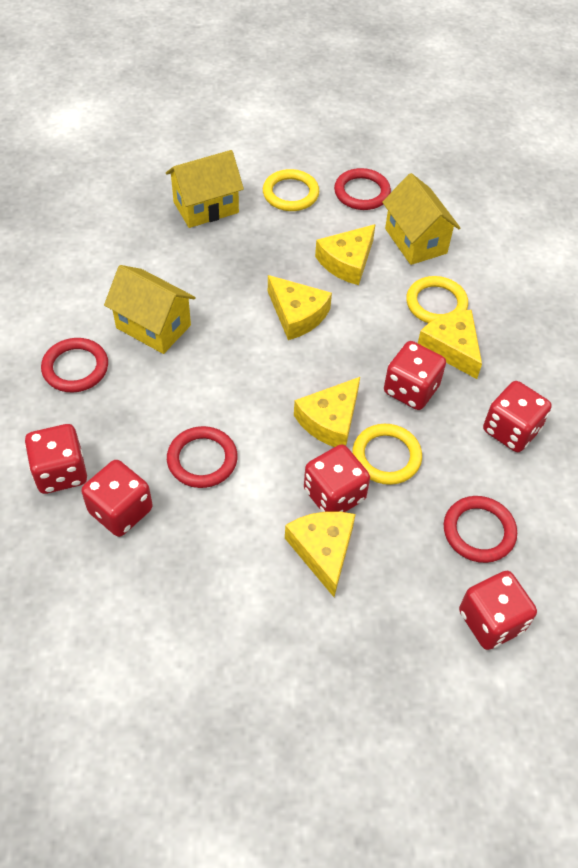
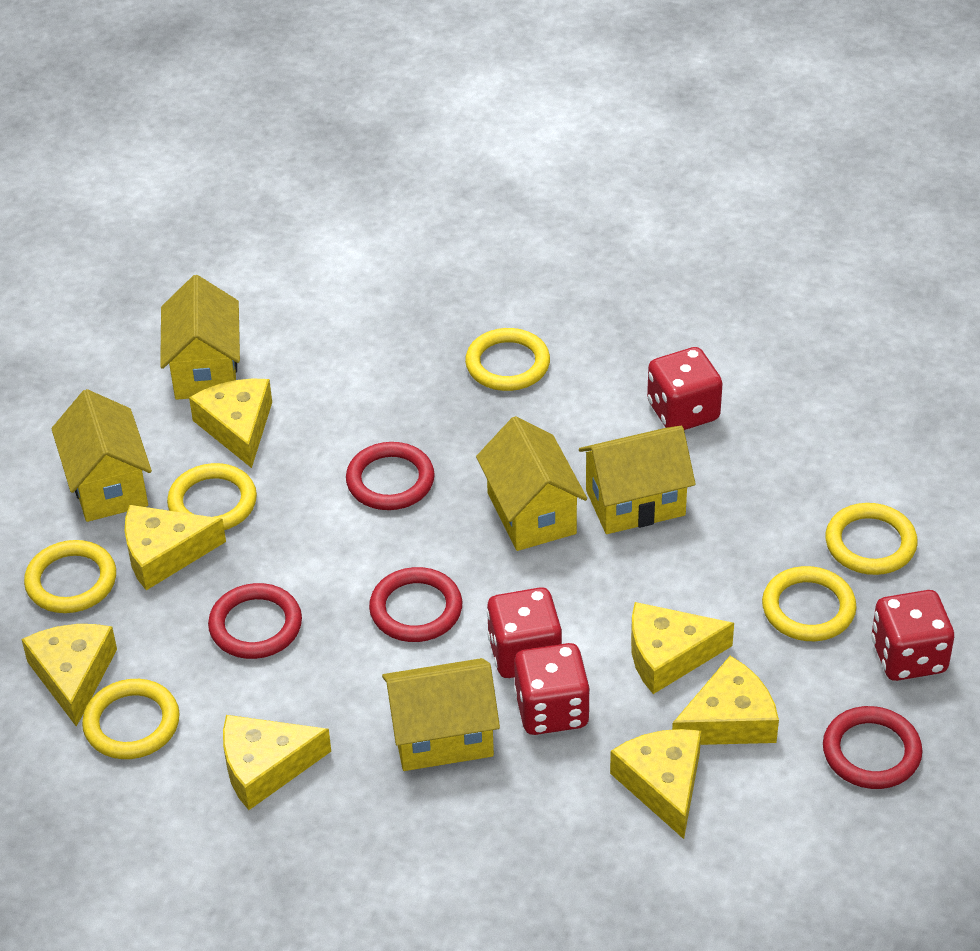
red dice: 6 -> 4
yellow cheese: 5 -> 7
yellow house: 3 -> 5
yellow ring: 3 -> 6

